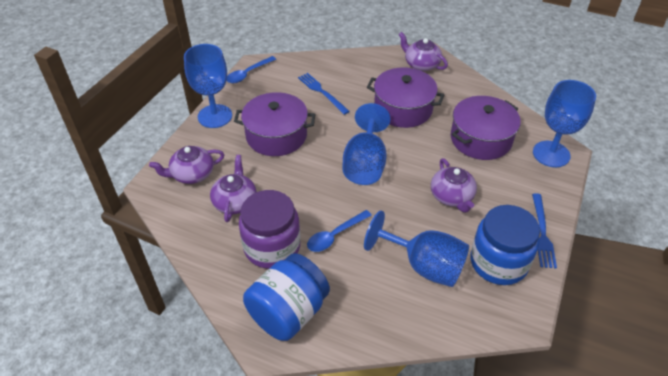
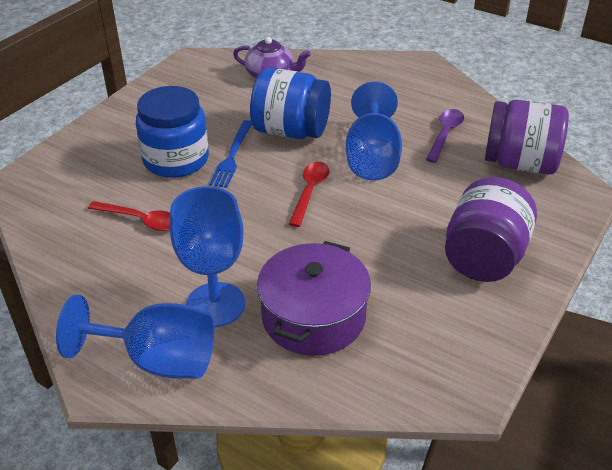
blue fork: 2 -> 1
blue goblet: 4 -> 3
blue spoon: 2 -> 0
purple jar: 1 -> 2
purple pot: 3 -> 1
purple spoon: 0 -> 1
purple teapot: 4 -> 1
red spoon: 0 -> 2

